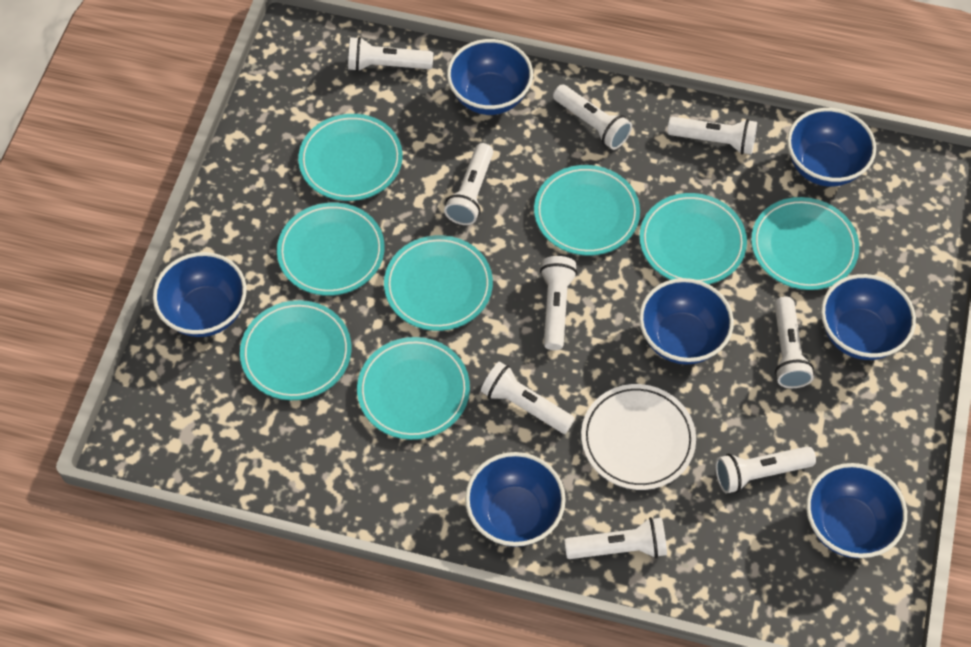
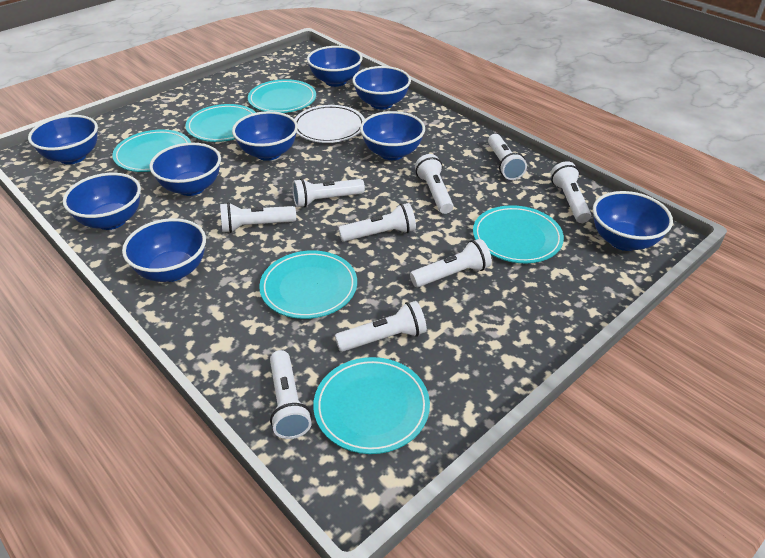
blue bowl: 7 -> 9
turquoise plate: 8 -> 6

